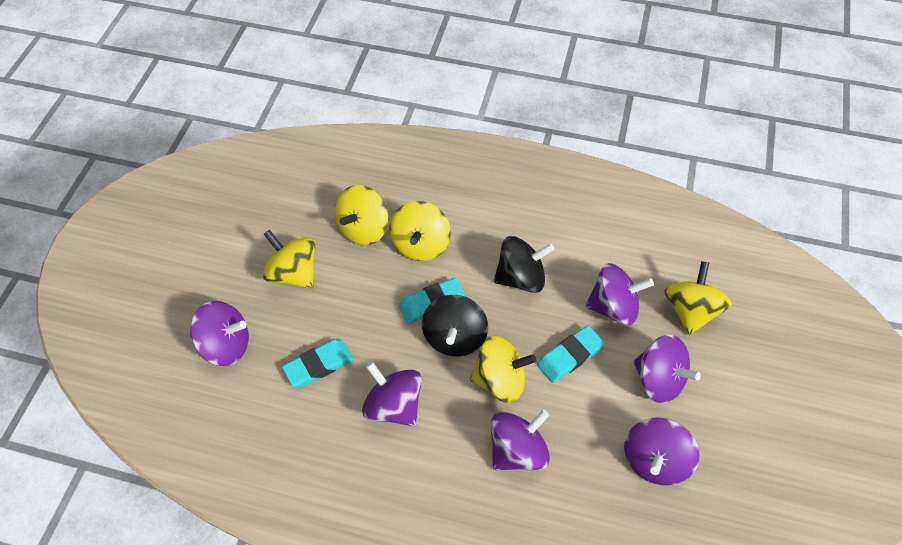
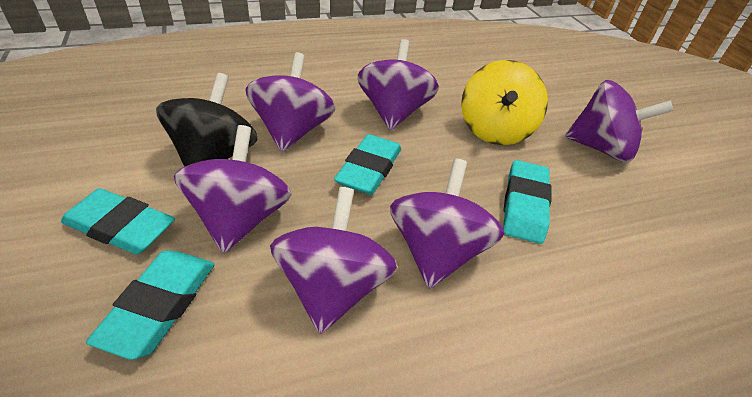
black spinning top: 2 -> 1
turquoise eraser: 3 -> 4
yellow spinning top: 5 -> 1

